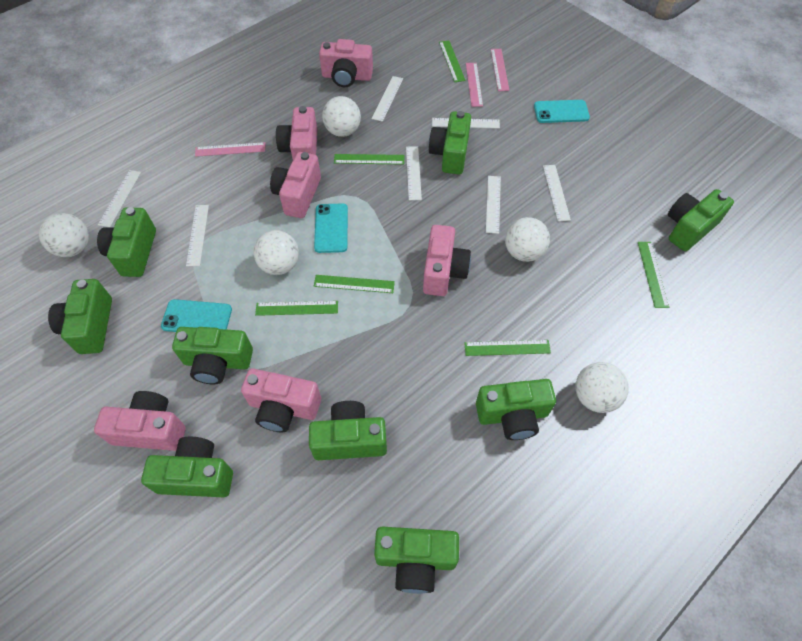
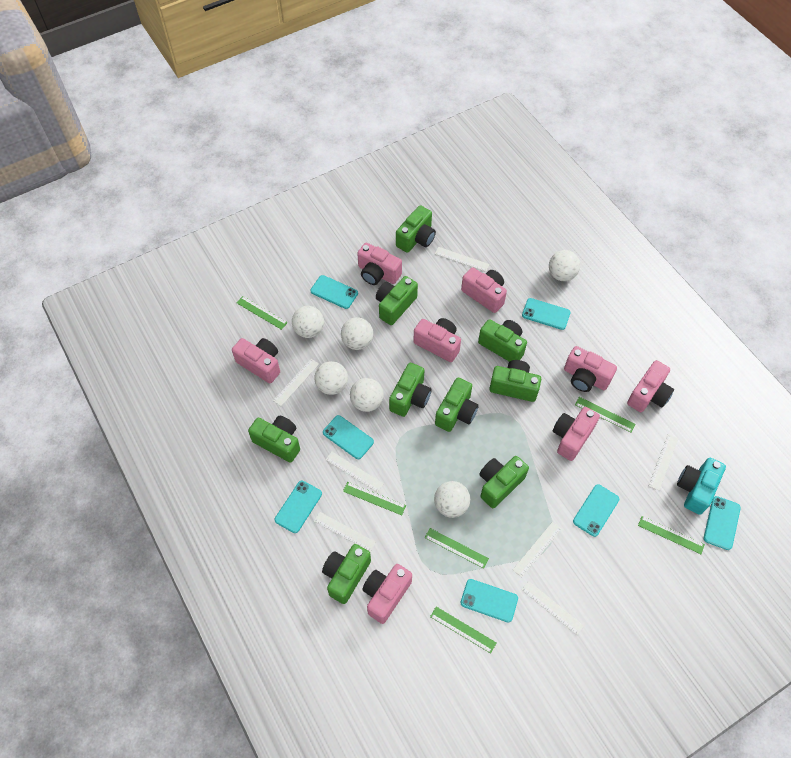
pink camera: 6 -> 8
pink ruler: 3 -> 0
turquoise camera: 0 -> 1
turquoise phone: 3 -> 7
white ball: 5 -> 6

